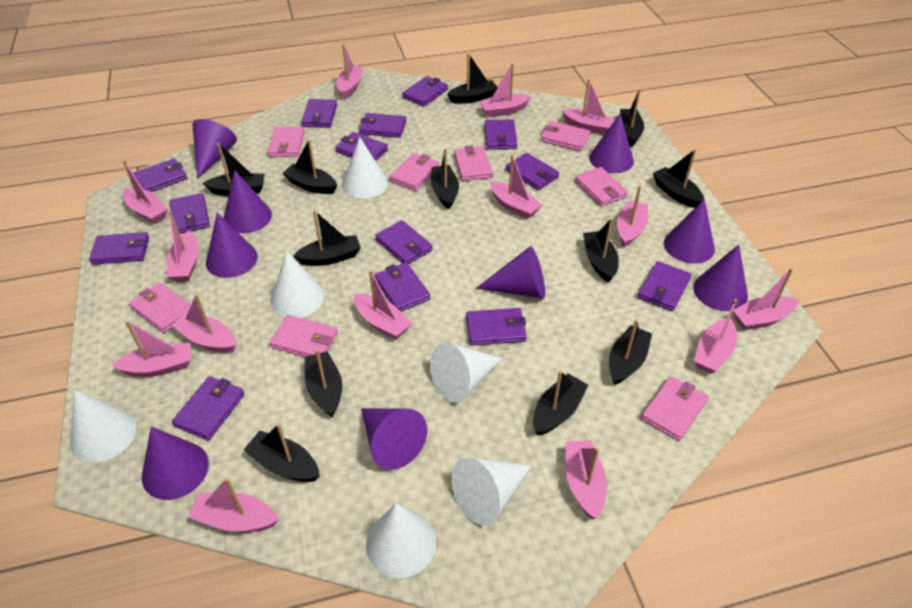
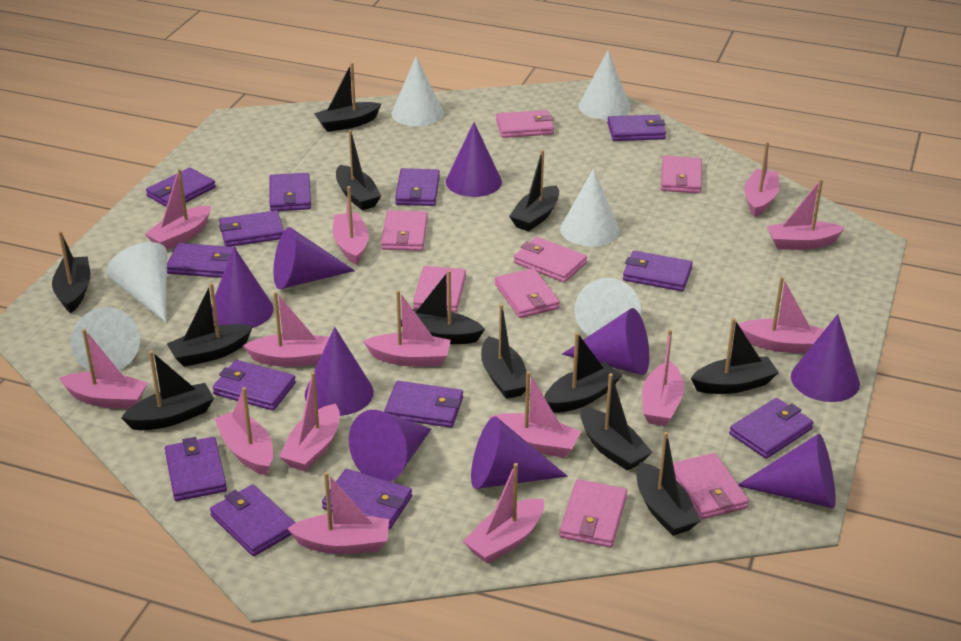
purple wallet: 14 -> 13

